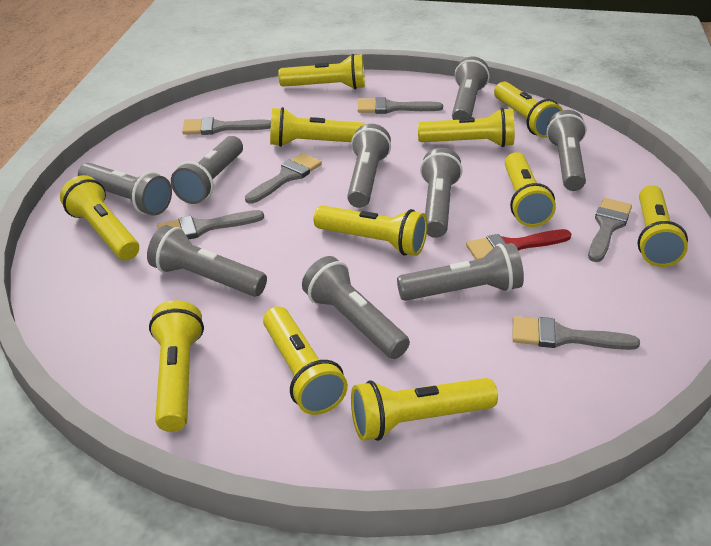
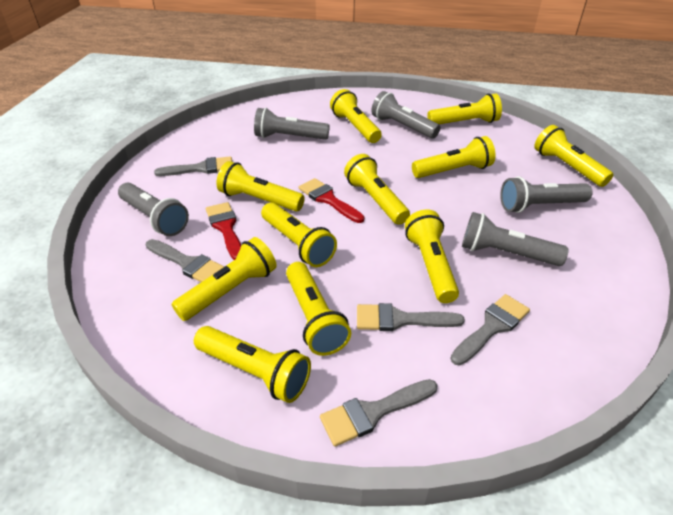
grey brush: 6 -> 5
grey flashlight: 9 -> 5
red brush: 1 -> 2

